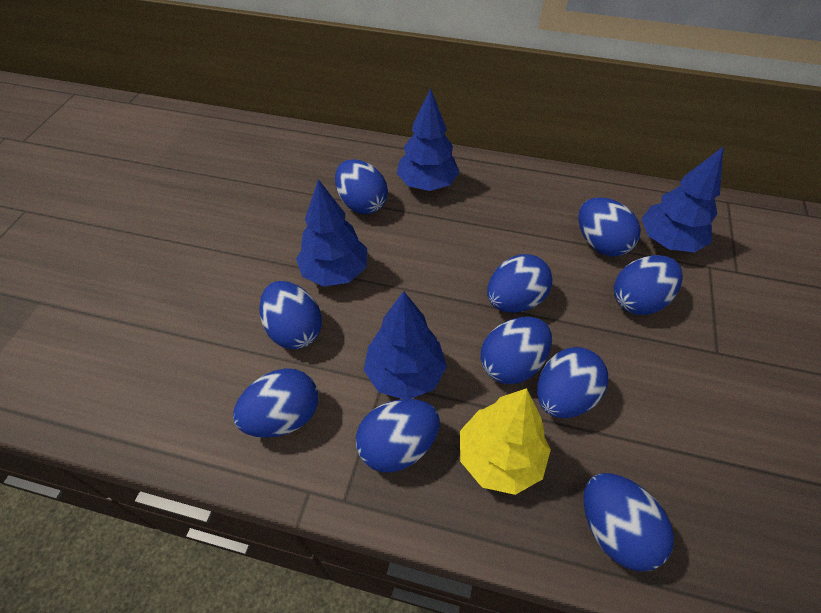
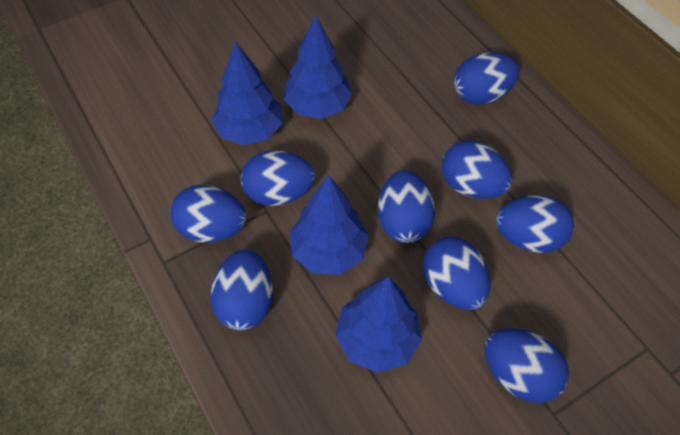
blue egg: 10 -> 9
yellow tree: 1 -> 0

